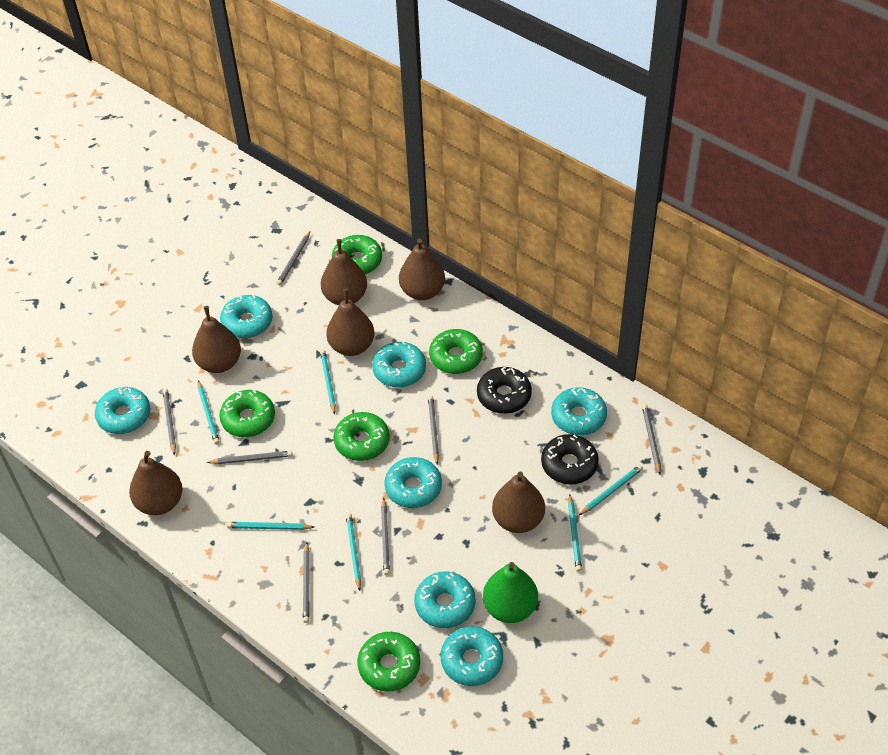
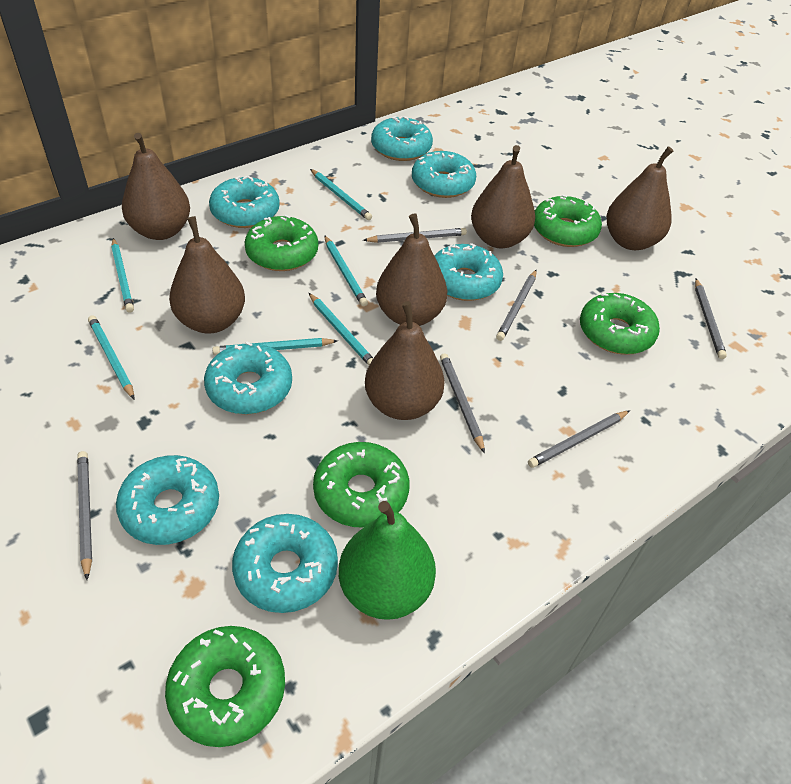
black donut: 2 -> 0
grey pencil: 7 -> 6

